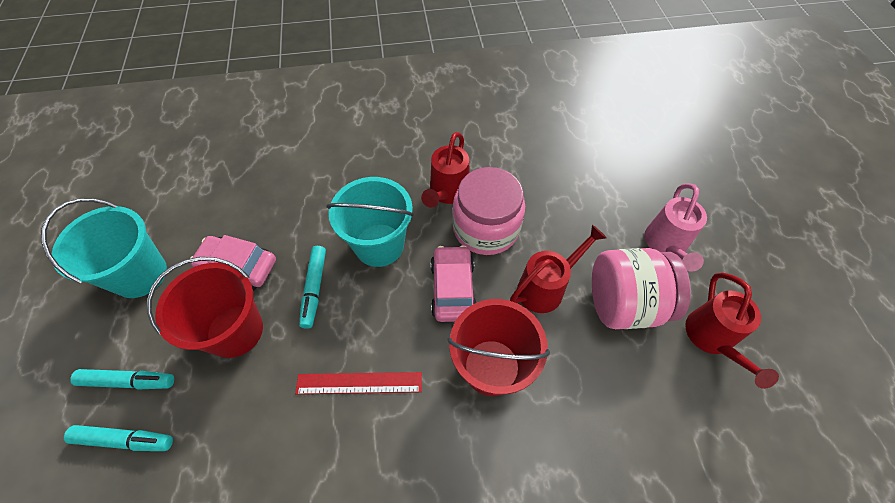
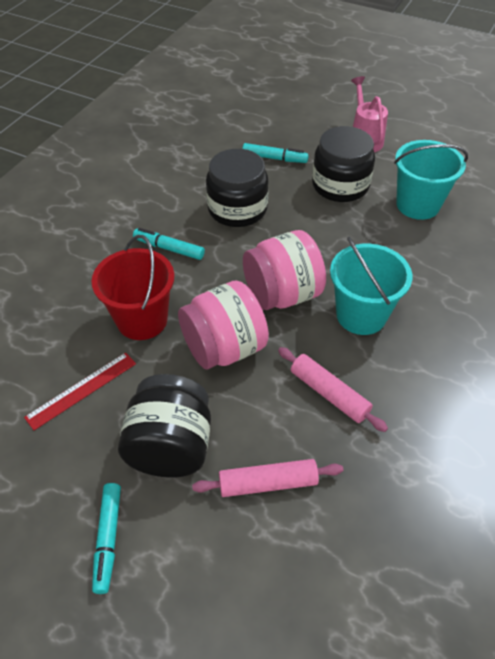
black jar: 0 -> 3
pink car: 2 -> 0
pink rolling pin: 0 -> 2
red bucket: 2 -> 1
red watering can: 3 -> 0

